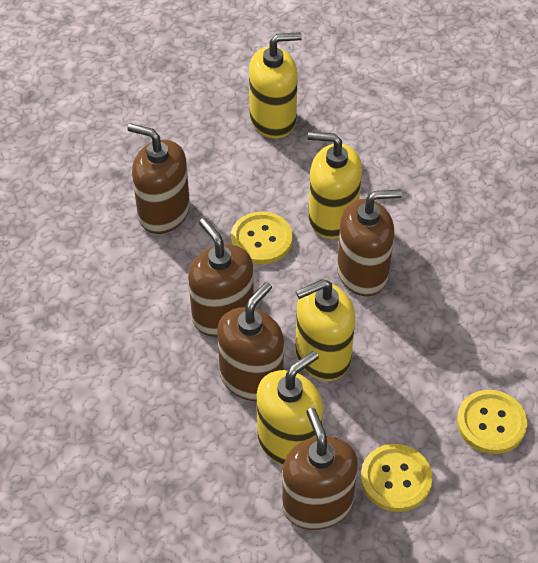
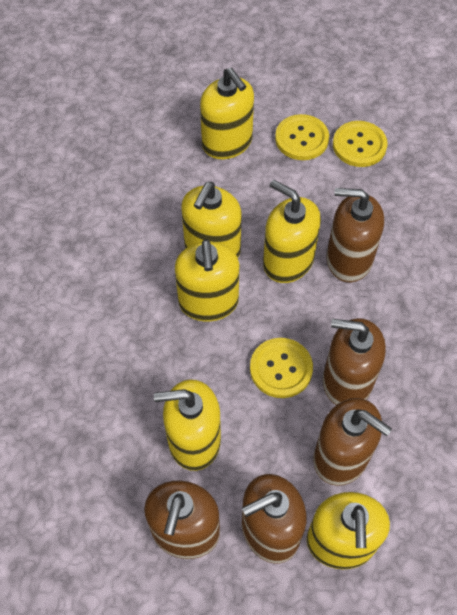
yellow soap dispenser: 4 -> 6

